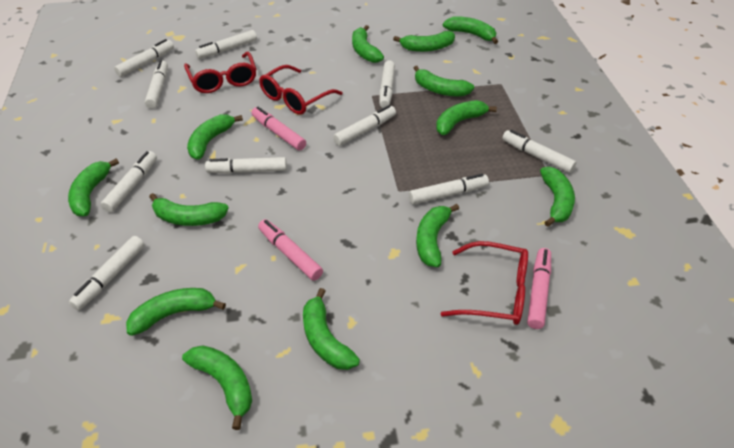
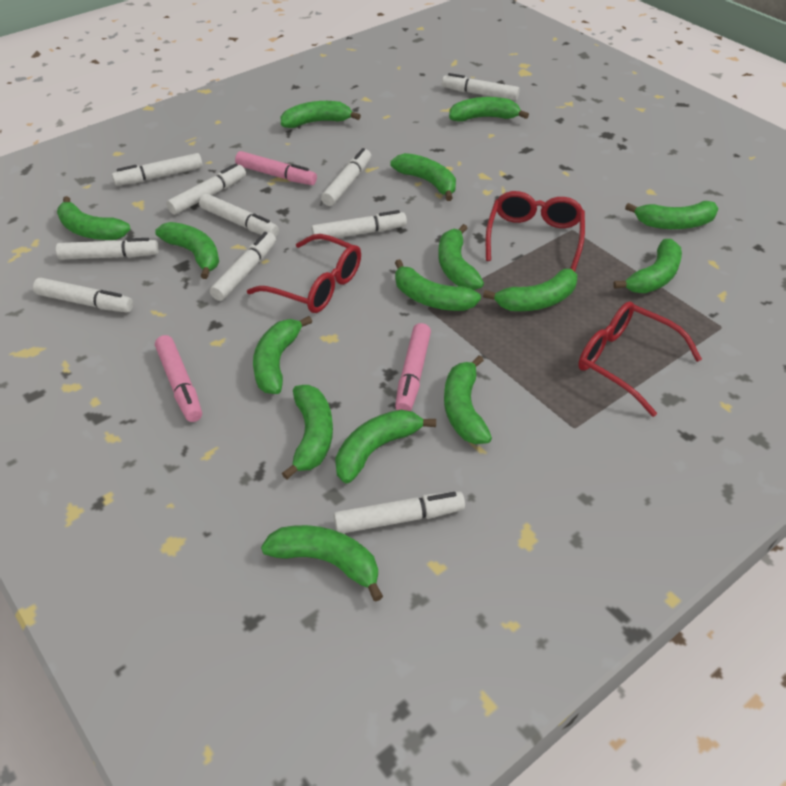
green banana: 13 -> 15

